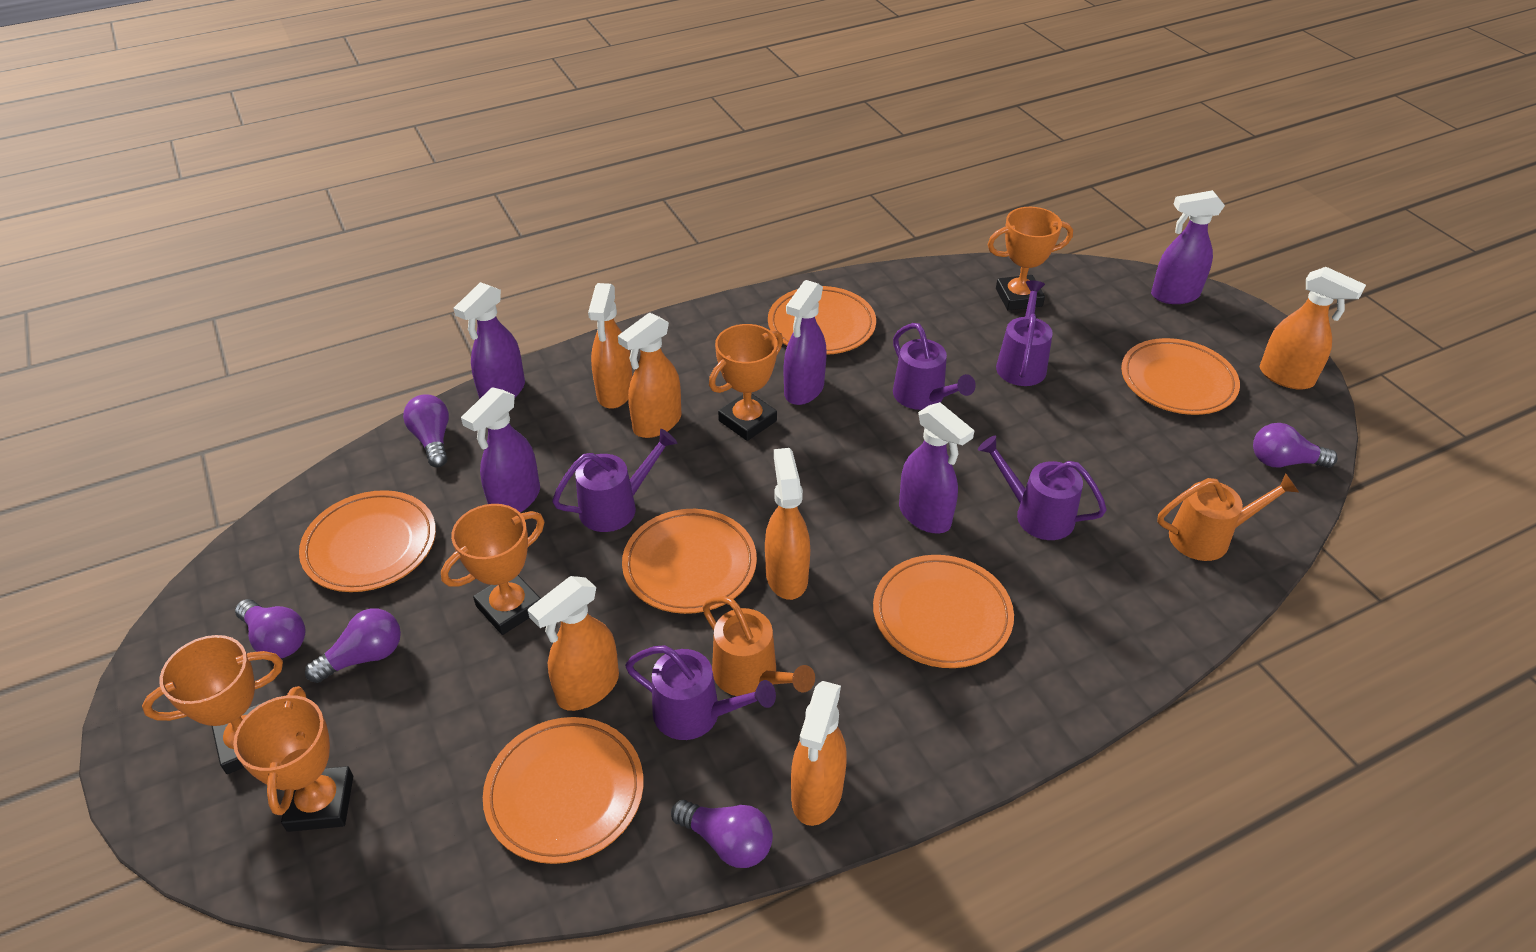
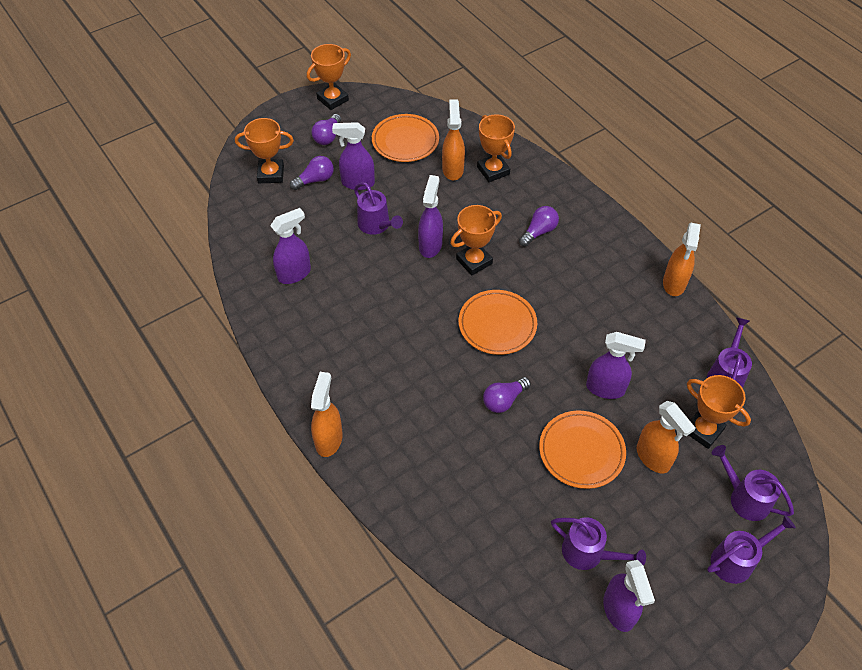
orange plate: 6 -> 3
orange spray bottle: 6 -> 4
orange watering can: 2 -> 0
purple light bulb: 5 -> 4

